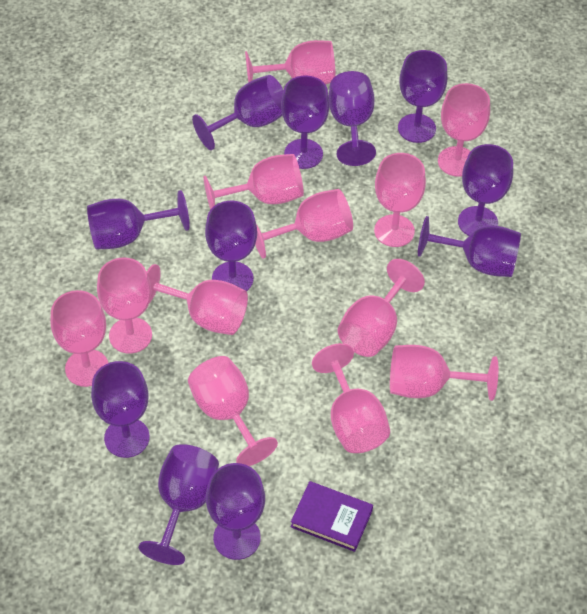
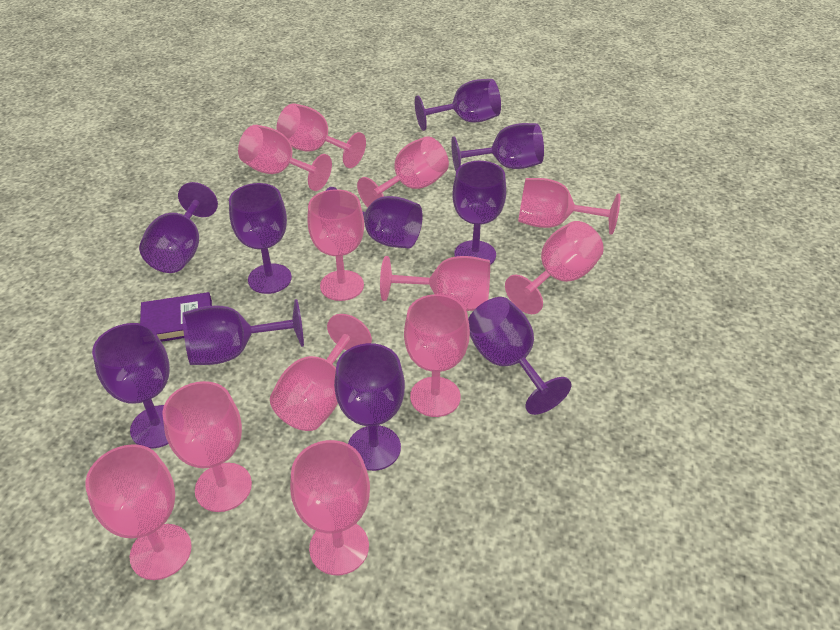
purple goblet: 11 -> 10

